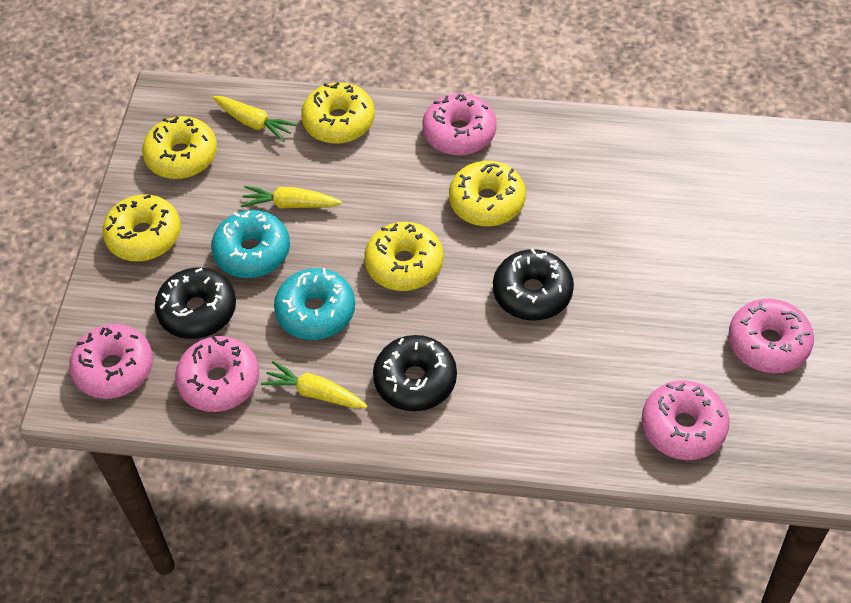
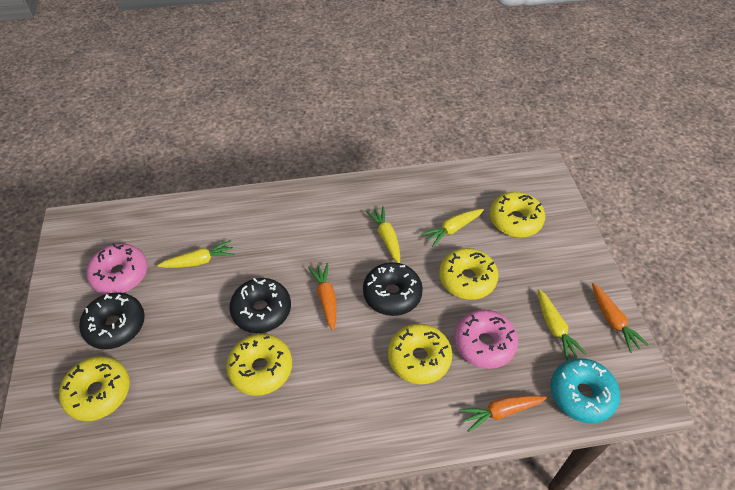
orange carrot: 0 -> 3
pink donut: 5 -> 2
turquoise donut: 2 -> 1
yellow carrot: 3 -> 4

